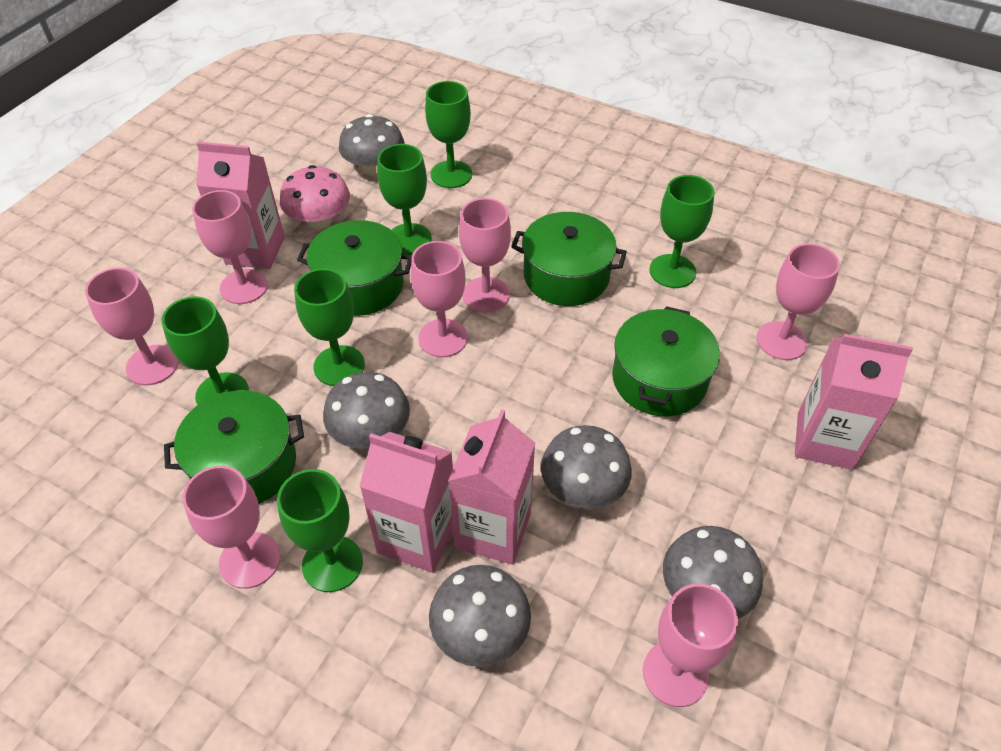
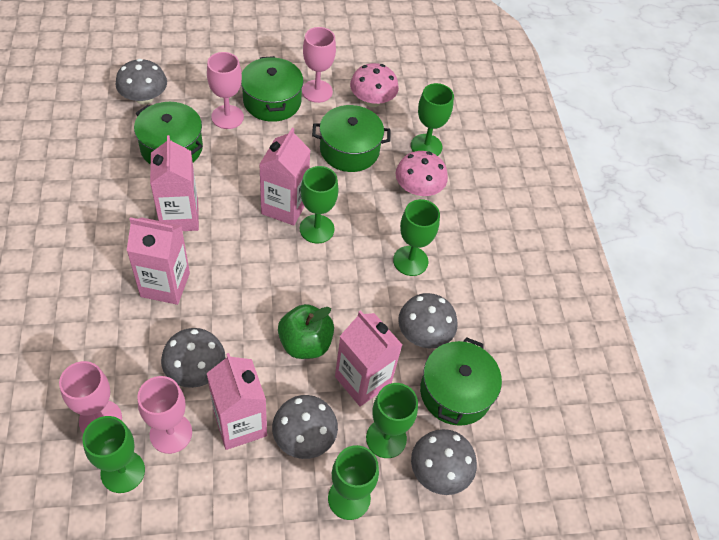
green apple: 0 -> 1
pink carton: 4 -> 5
pink goblet: 7 -> 4
pink mushroom: 1 -> 2

